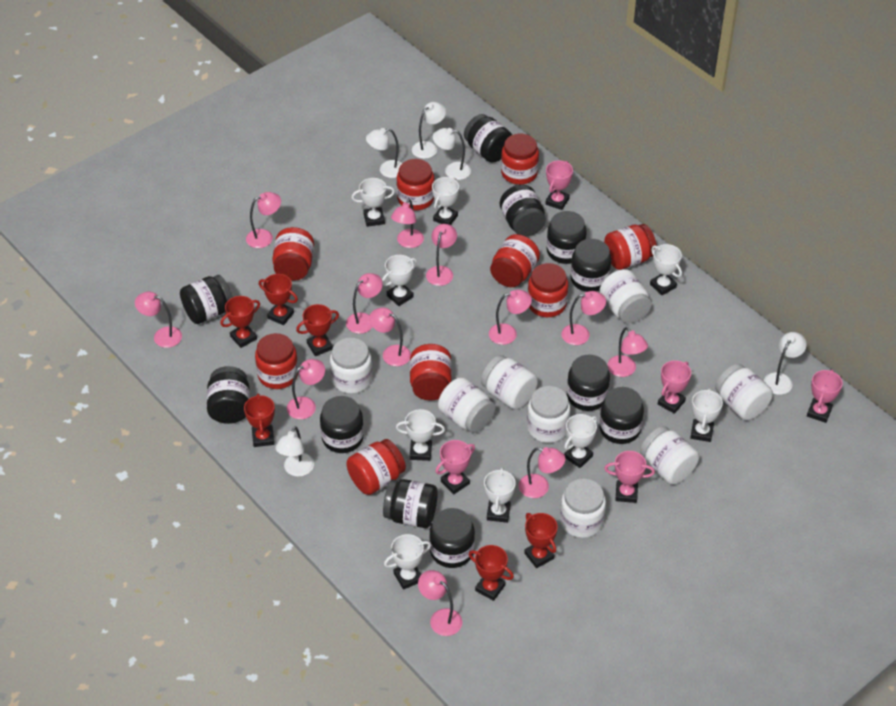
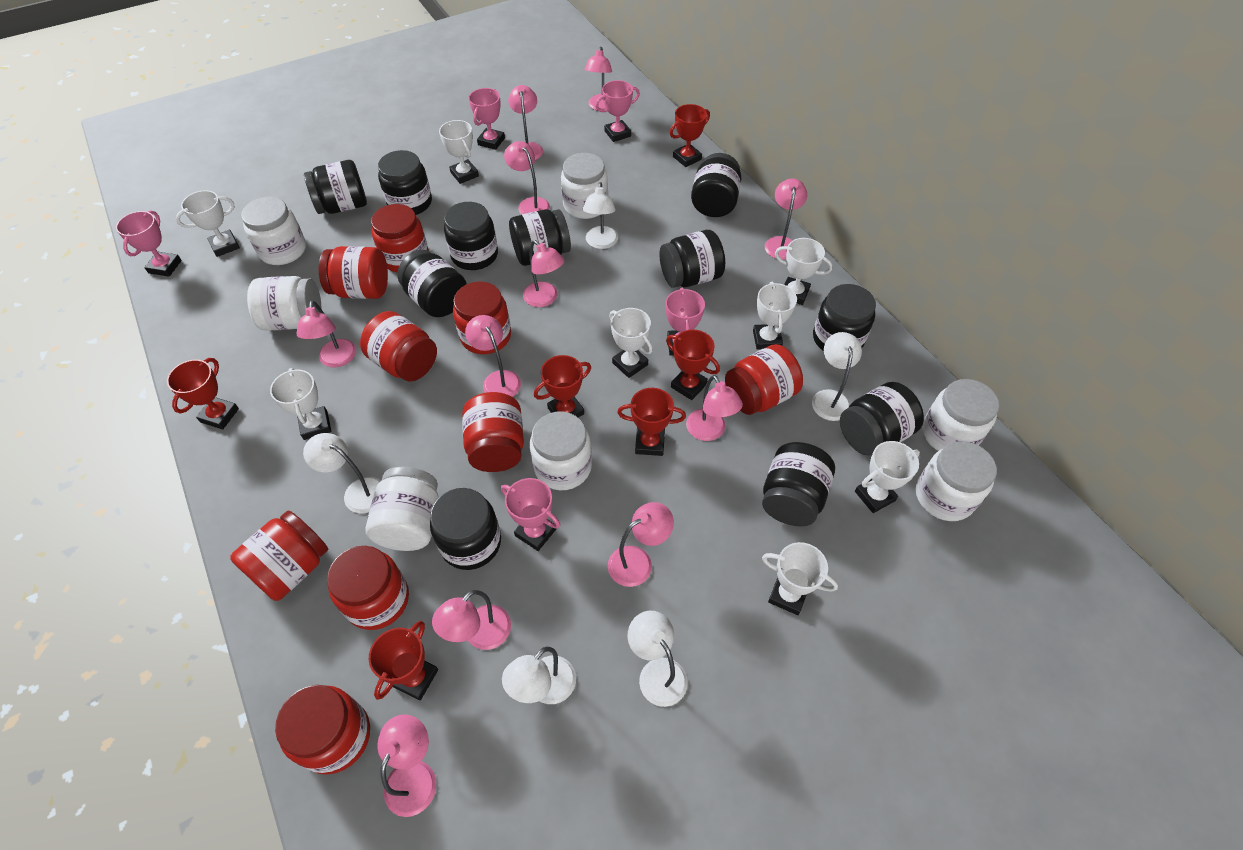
pink lamp: 12 -> 11
white jar: 8 -> 7
white trophy: 9 -> 8

